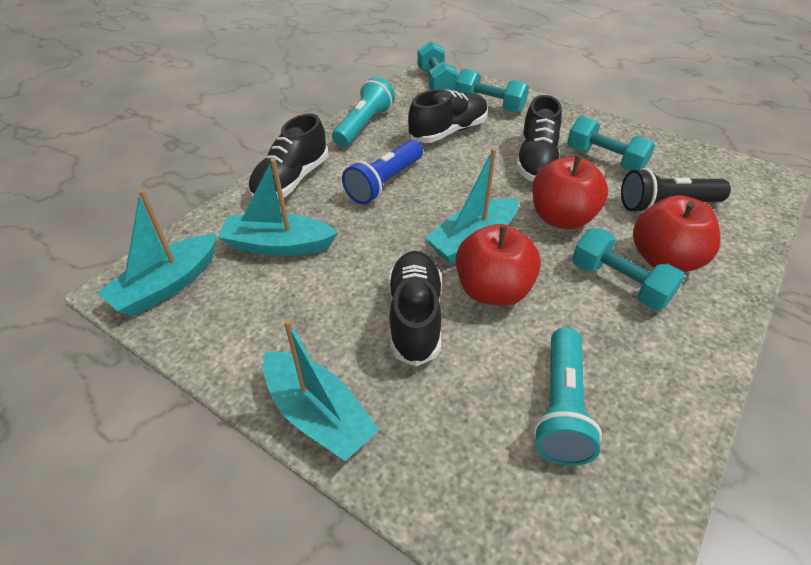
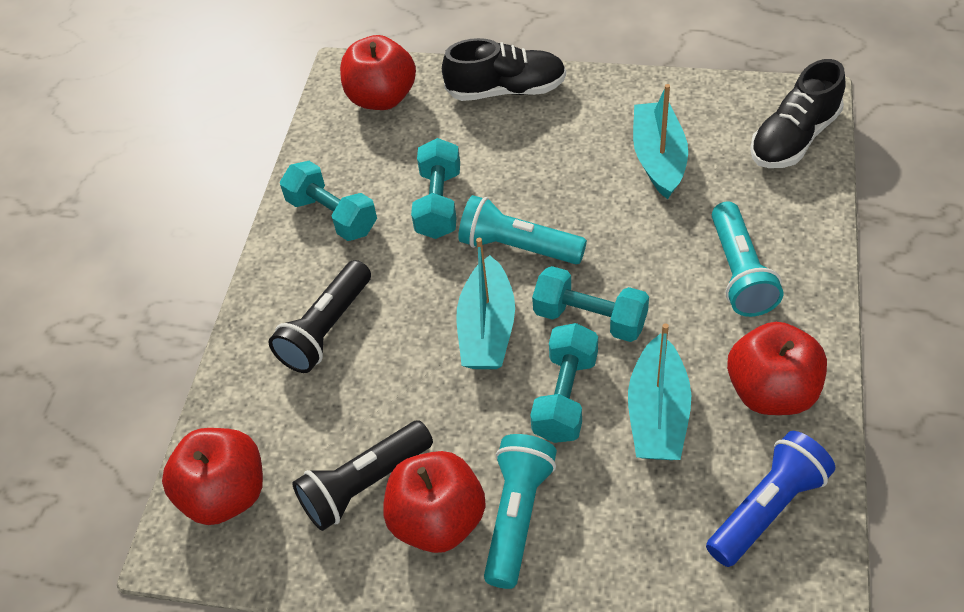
black flashlight: 1 -> 2
black shoe: 4 -> 2
red apple: 3 -> 4
turquoise boat: 4 -> 3
turquoise flashlight: 2 -> 3

